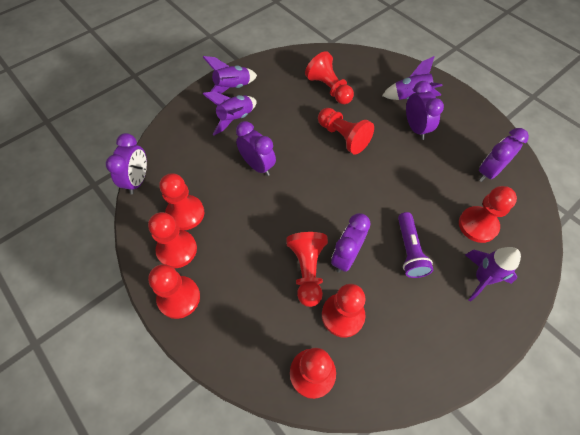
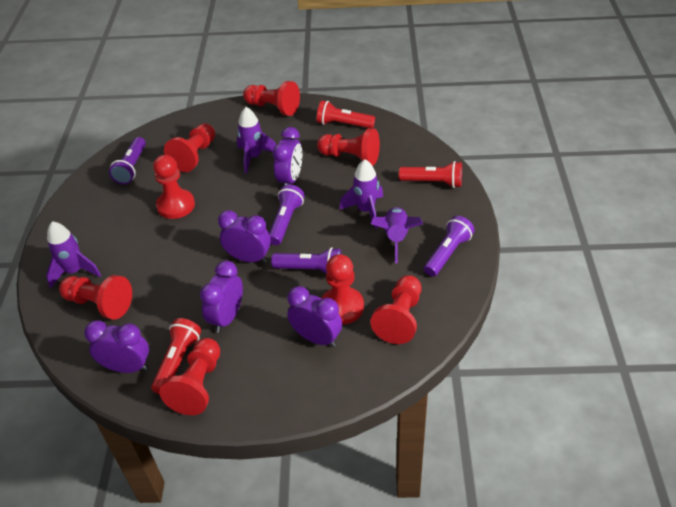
purple flashlight: 1 -> 4
red flashlight: 0 -> 3
red pawn: 9 -> 8

